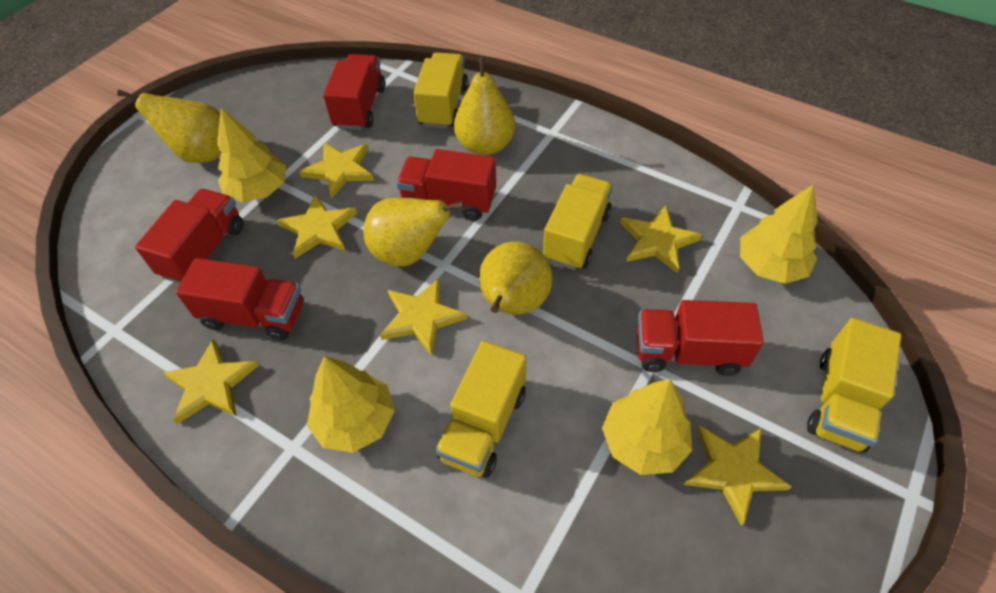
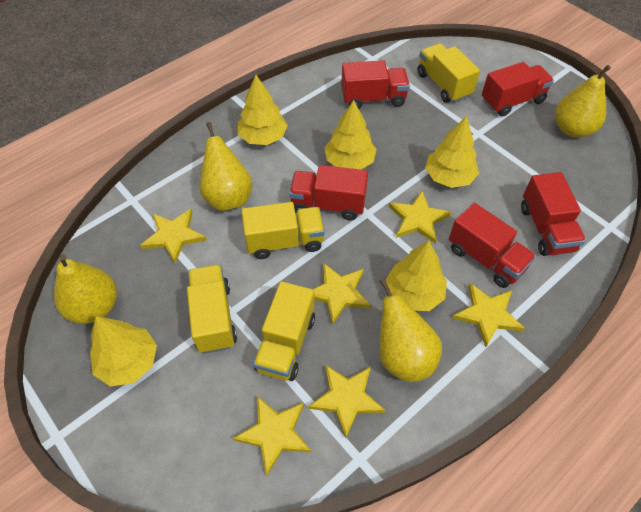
yellow tree: 4 -> 5

